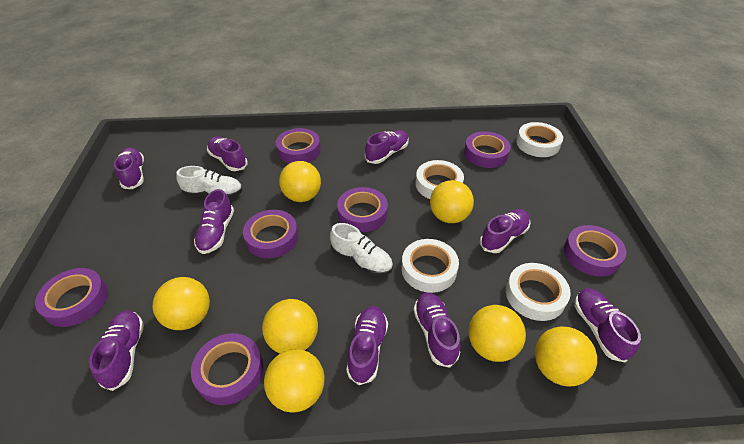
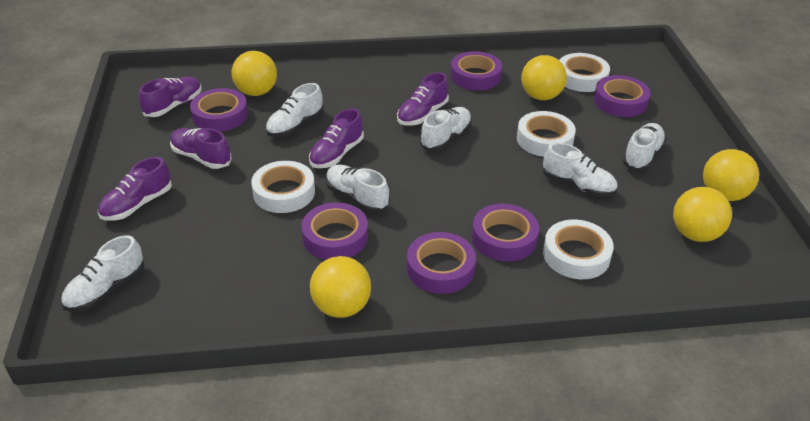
purple shoe: 9 -> 5
purple tape: 7 -> 6
white shoe: 2 -> 6
yellow ball: 7 -> 5

